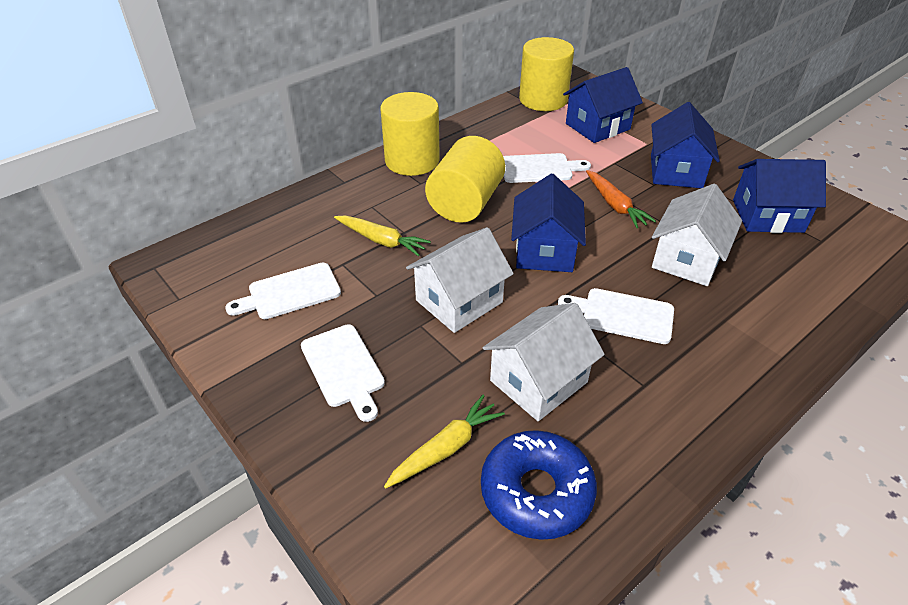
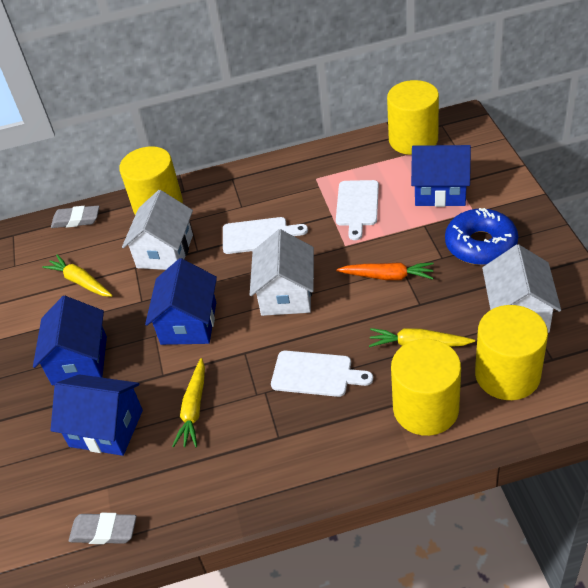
grey eraser: 0 -> 2
white cutting board: 4 -> 3
yellow carrot: 2 -> 3
yellow cylinder: 3 -> 4

